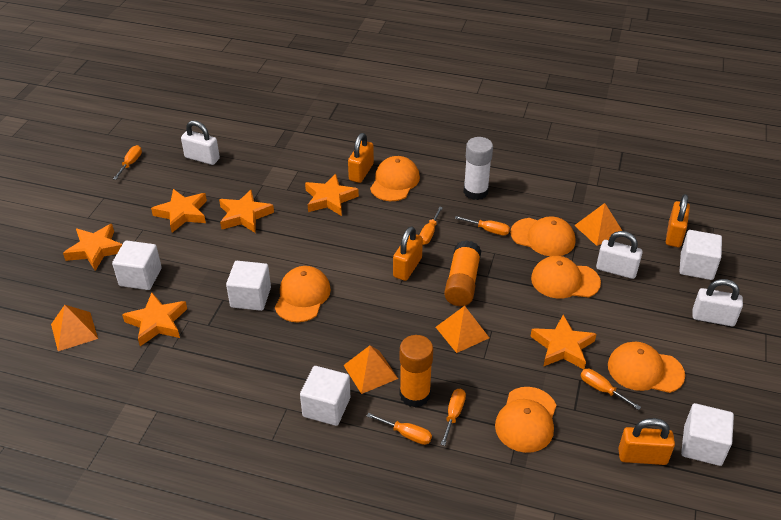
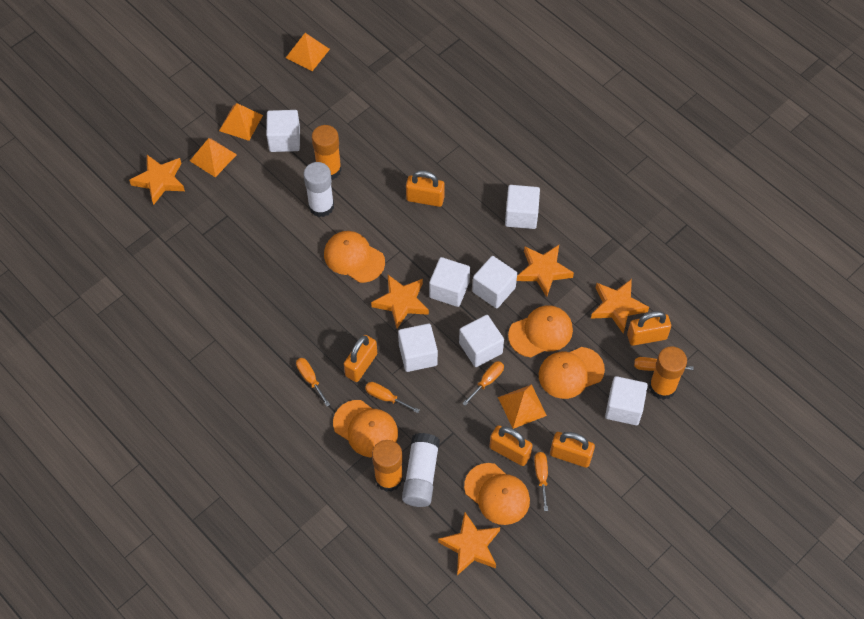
orange cap: 6 -> 5
orange glue stick: 2 -> 3
orange padlock: 4 -> 5
orange screwdriver: 6 -> 5
orange star: 6 -> 5
white cube: 5 -> 7
white glue stick: 1 -> 2
white padlock: 3 -> 0

